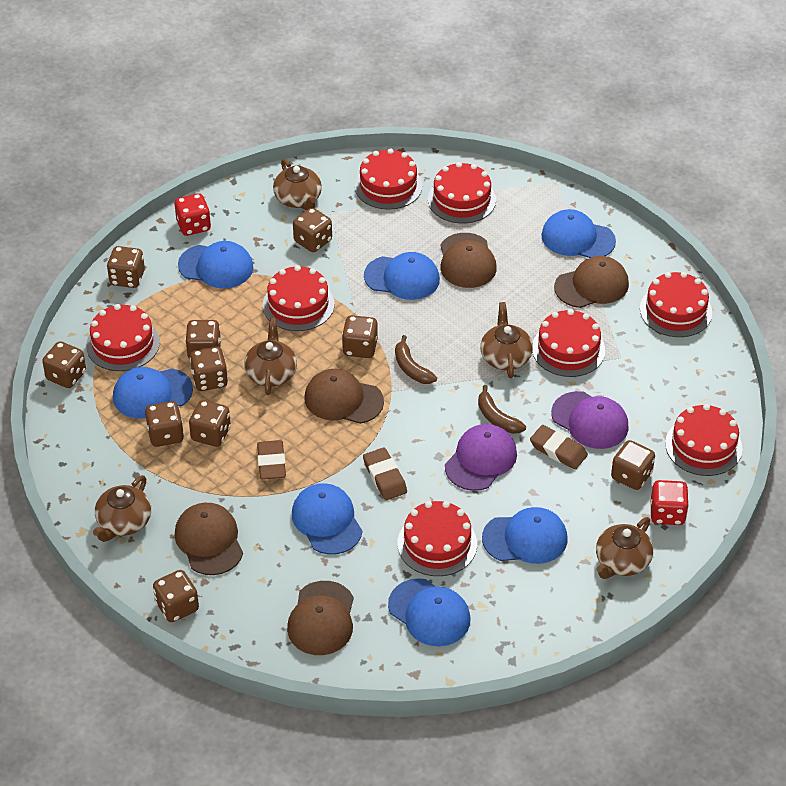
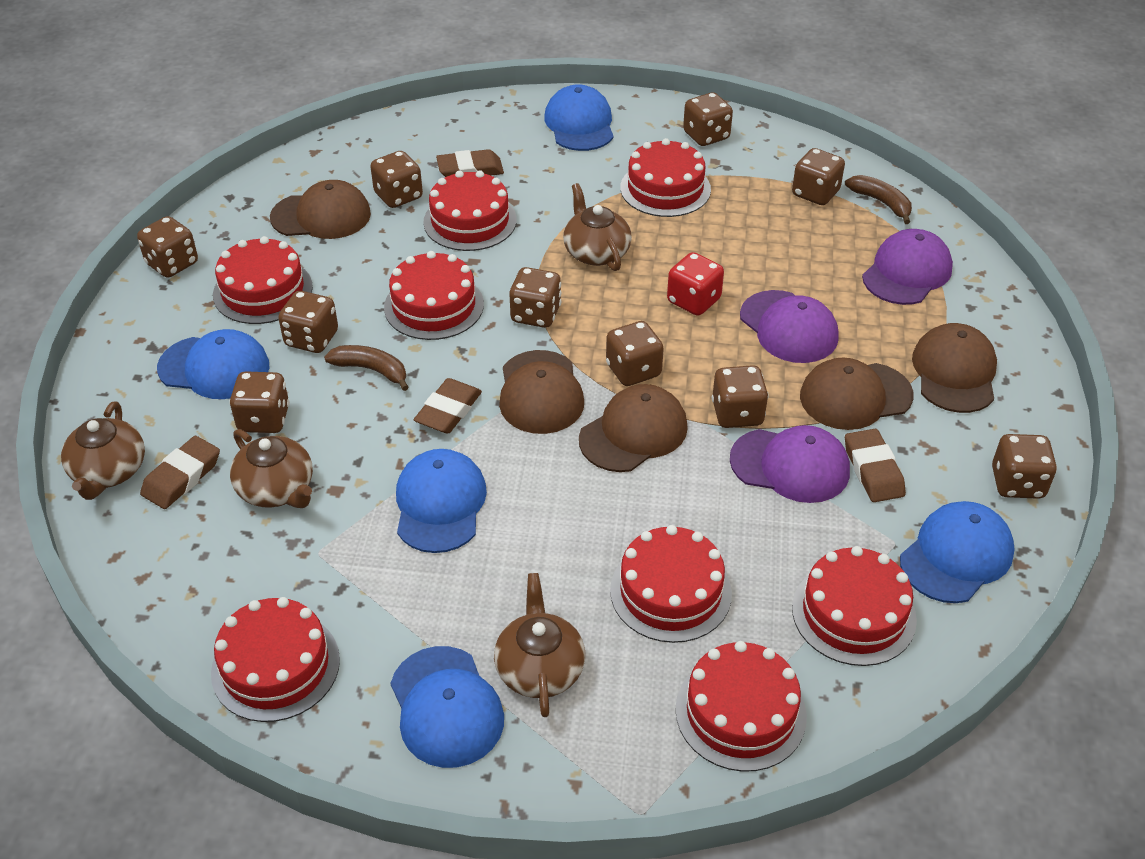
blue cap: 7 -> 5
brown eraser: 3 -> 4
brown teapot: 5 -> 4
purple cap: 2 -> 3
red dice: 2 -> 1

